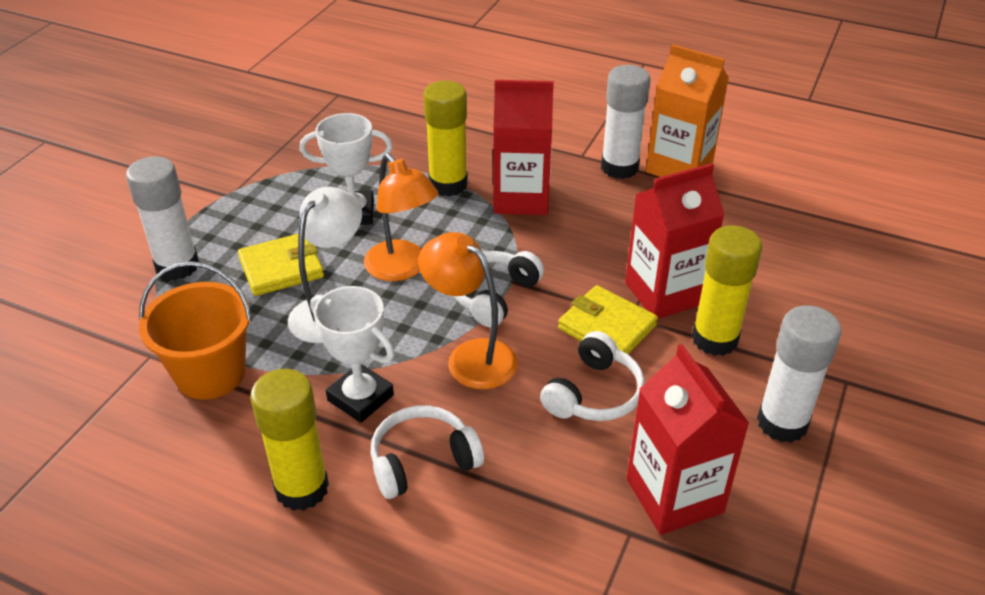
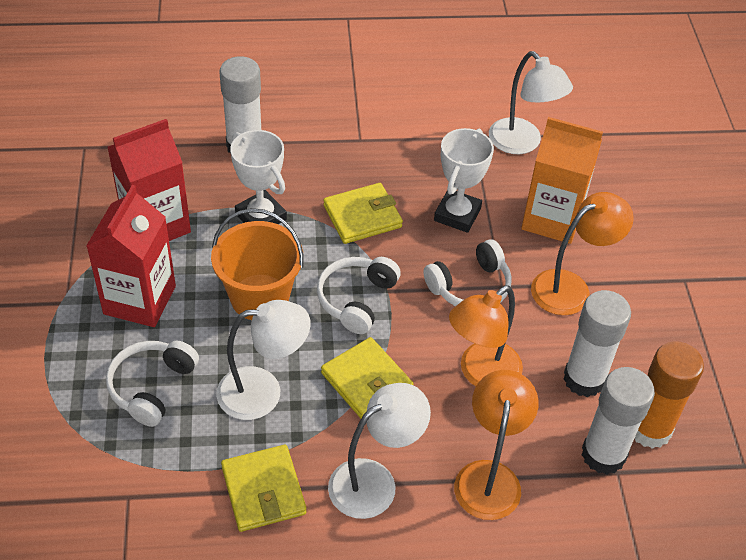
orange glue stick: 0 -> 1
orange lamp: 2 -> 3
red carton: 3 -> 2
white lamp: 1 -> 3
yellow glue stick: 3 -> 0
yellow wallet: 2 -> 3

